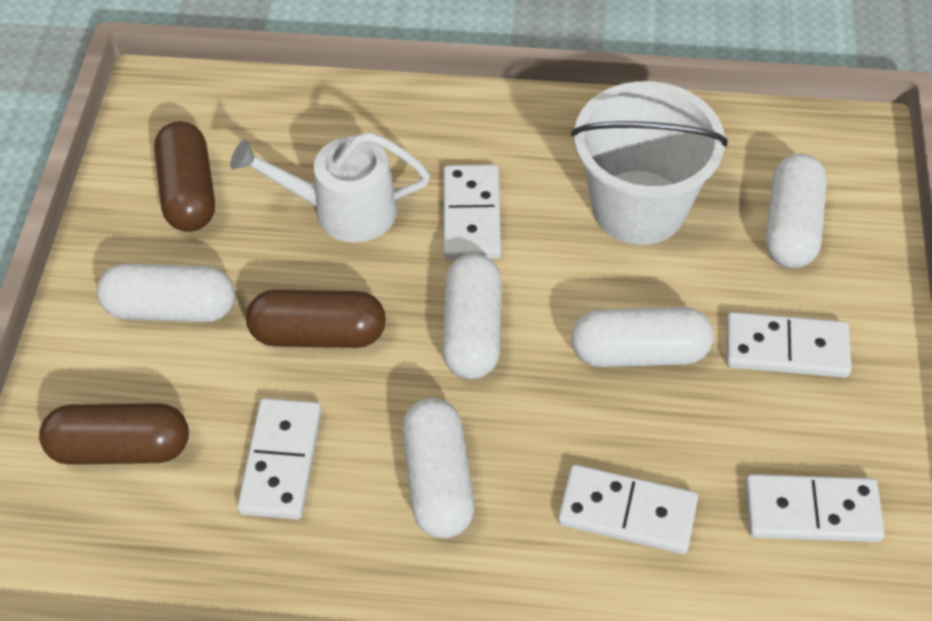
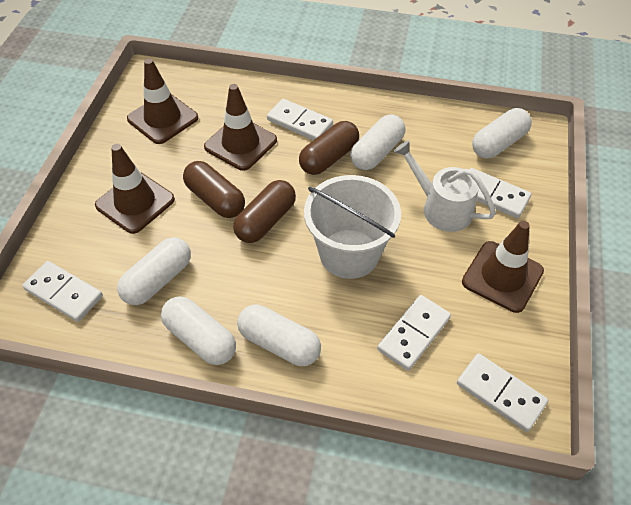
brown traffic cone: 0 -> 4

